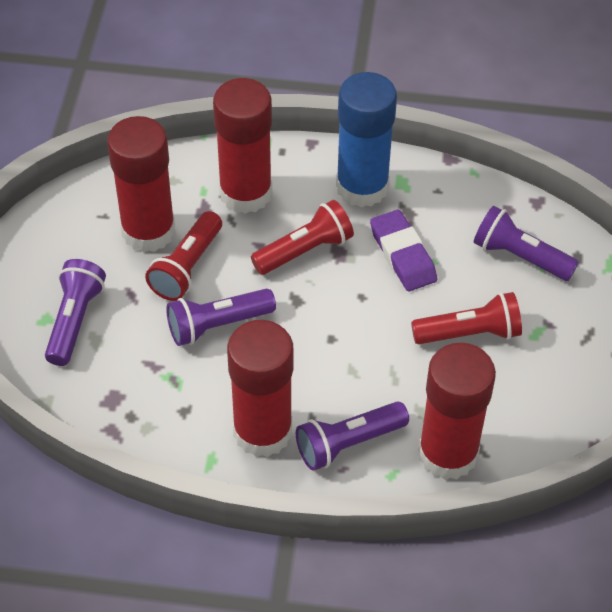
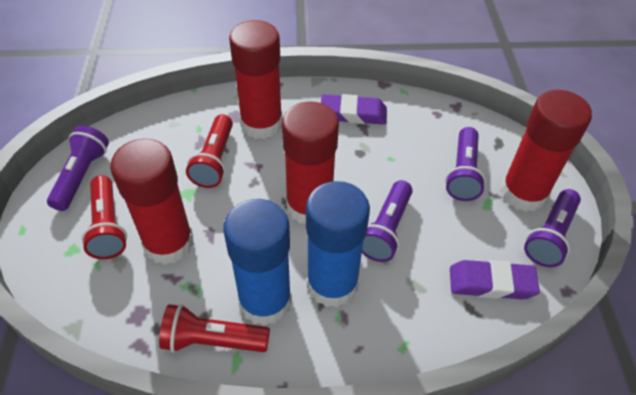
blue glue stick: 1 -> 2
purple eraser: 1 -> 2

